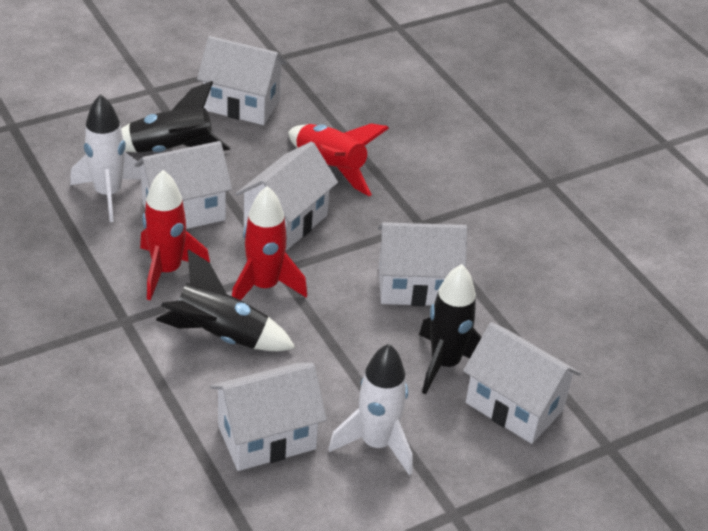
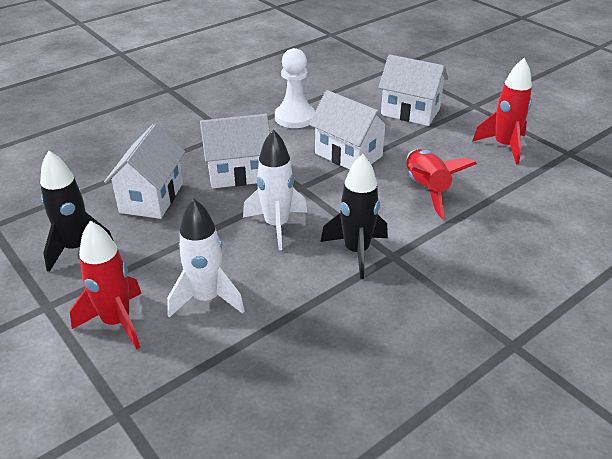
black rocket: 3 -> 2
white house: 6 -> 4
white pawn: 0 -> 1

